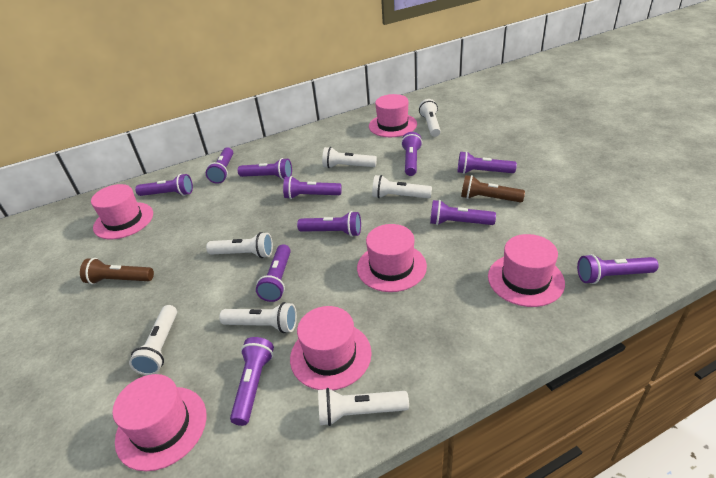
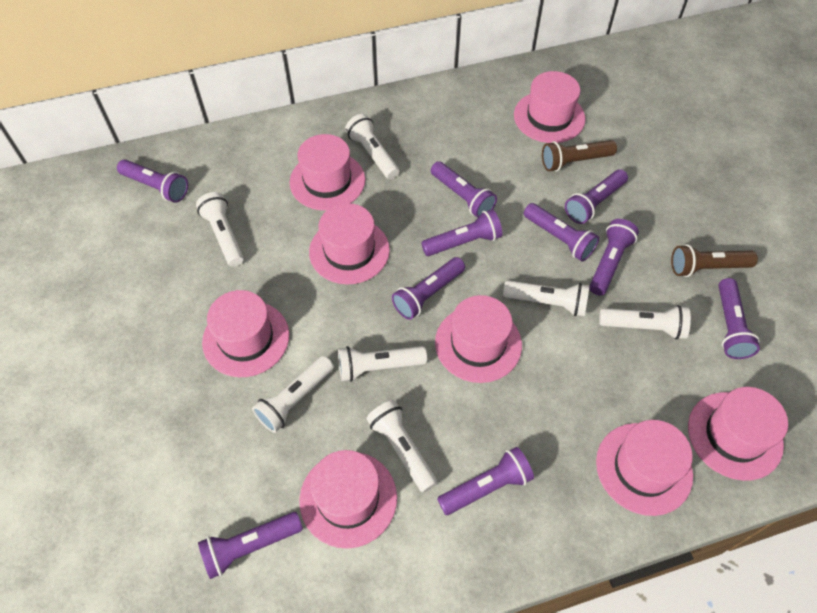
pink hat: 6 -> 8
purple flashlight: 11 -> 10

